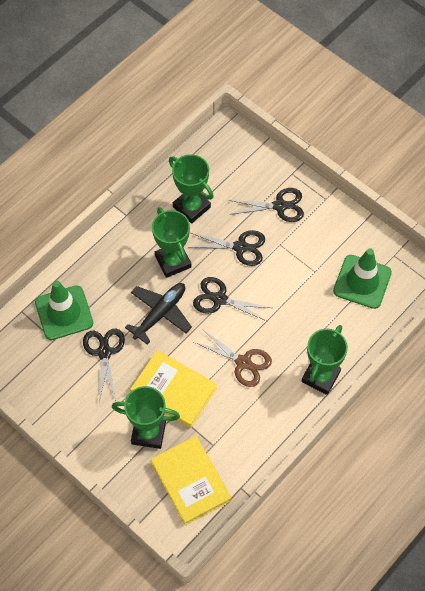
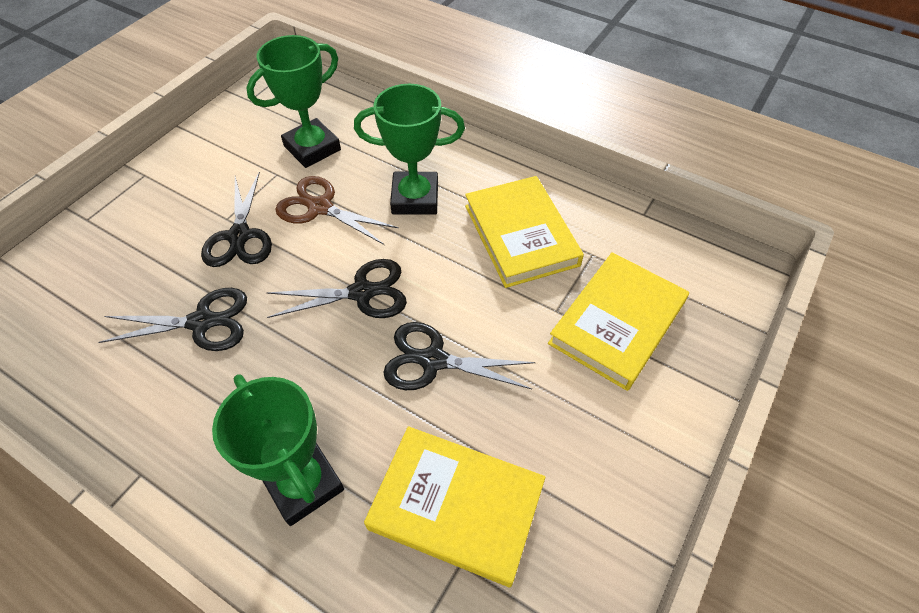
black plane: 1 -> 0
green traffic cone: 2 -> 0
green trophy: 4 -> 3
yellow book: 2 -> 3

